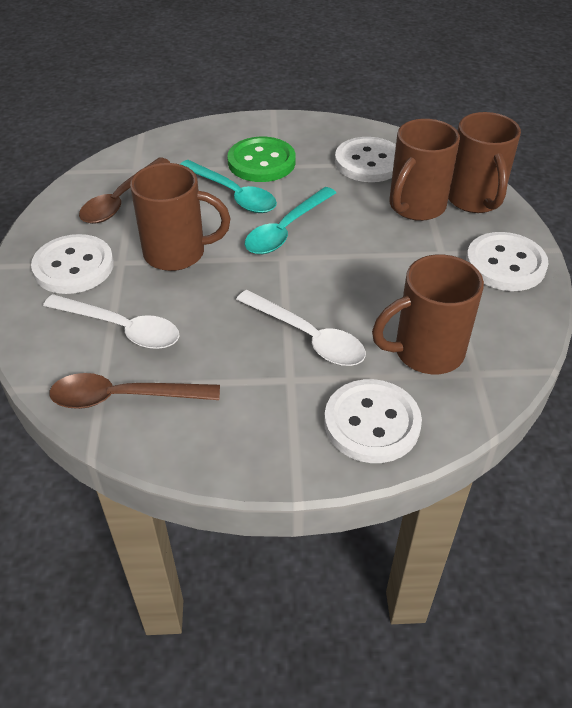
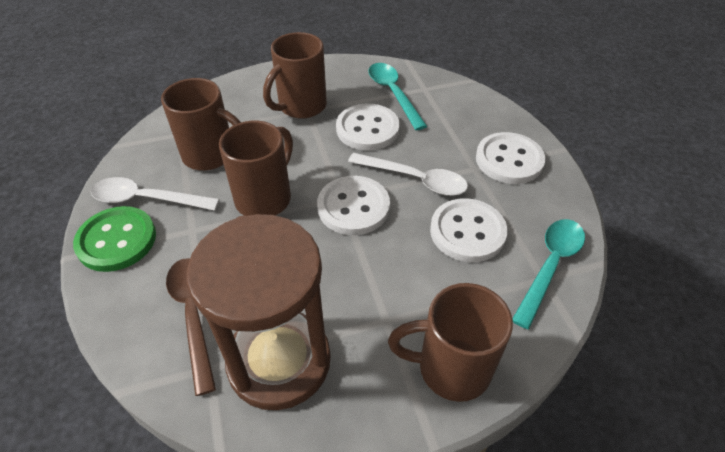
brown hourglass: 0 -> 1
brown spoon: 2 -> 1

